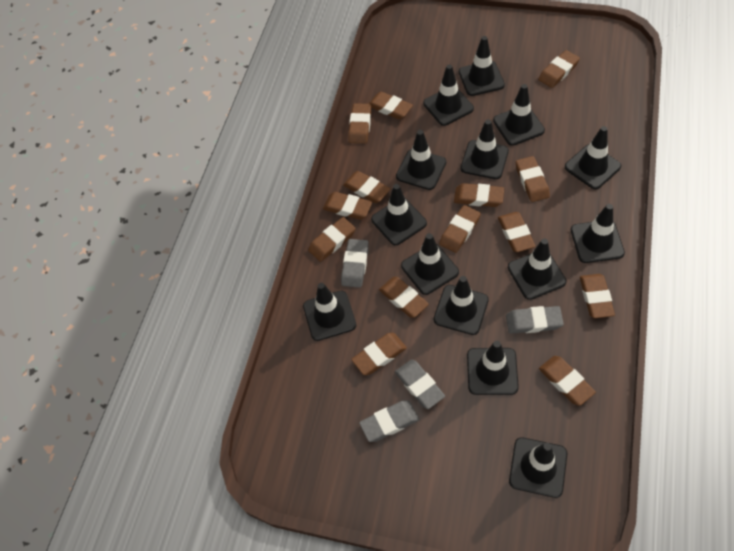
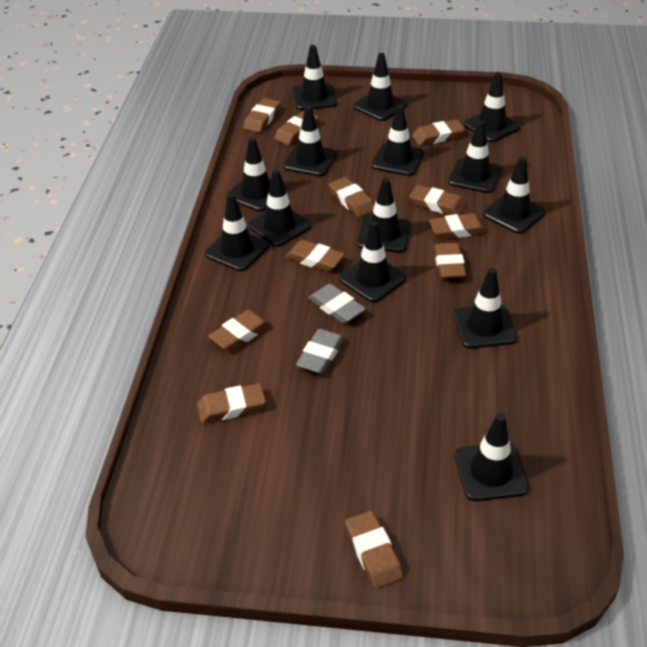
brown eraser: 14 -> 11
grey eraser: 4 -> 2

